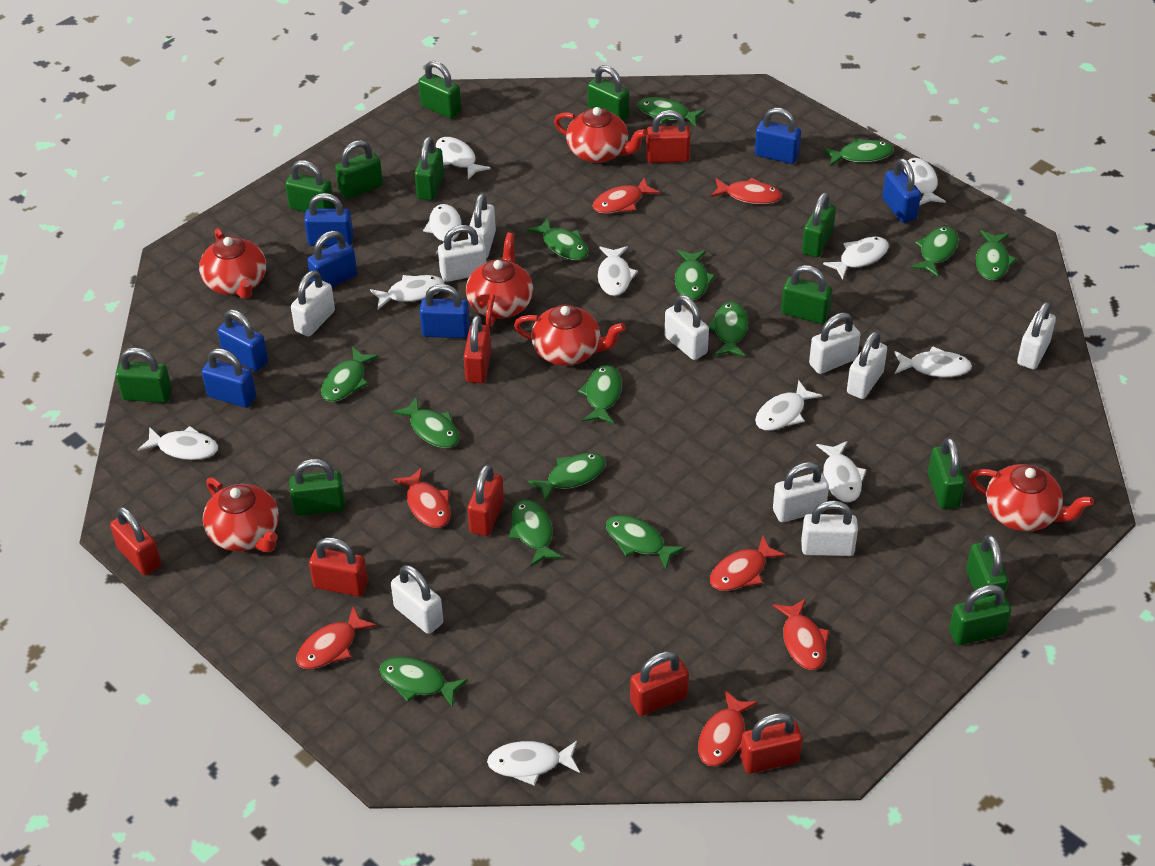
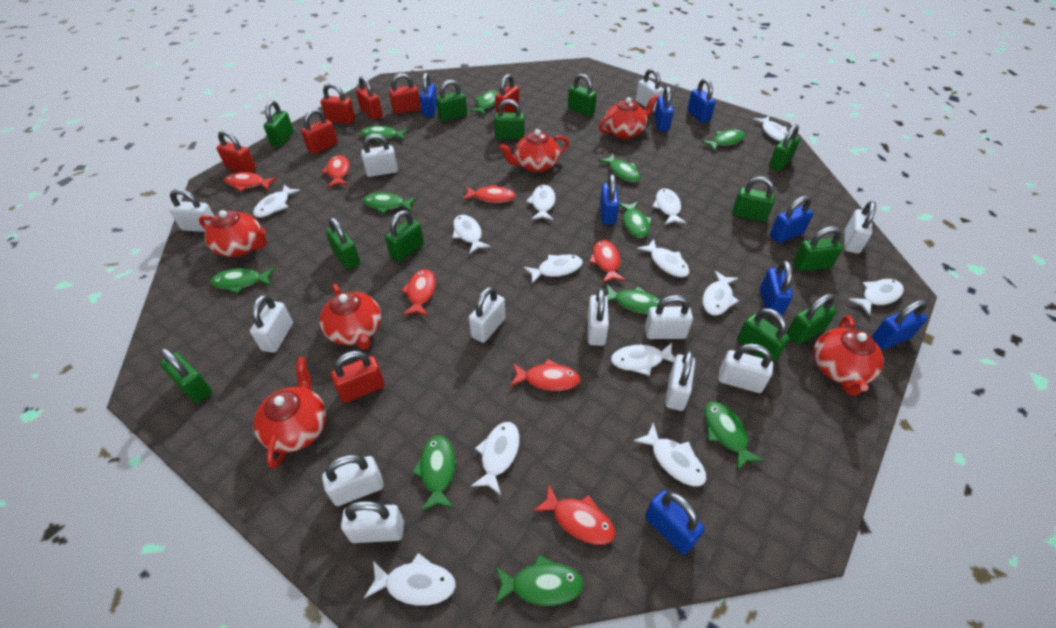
blue padlock: 7 -> 8
green fish: 14 -> 11
white fish: 11 -> 13
white padlock: 10 -> 12

